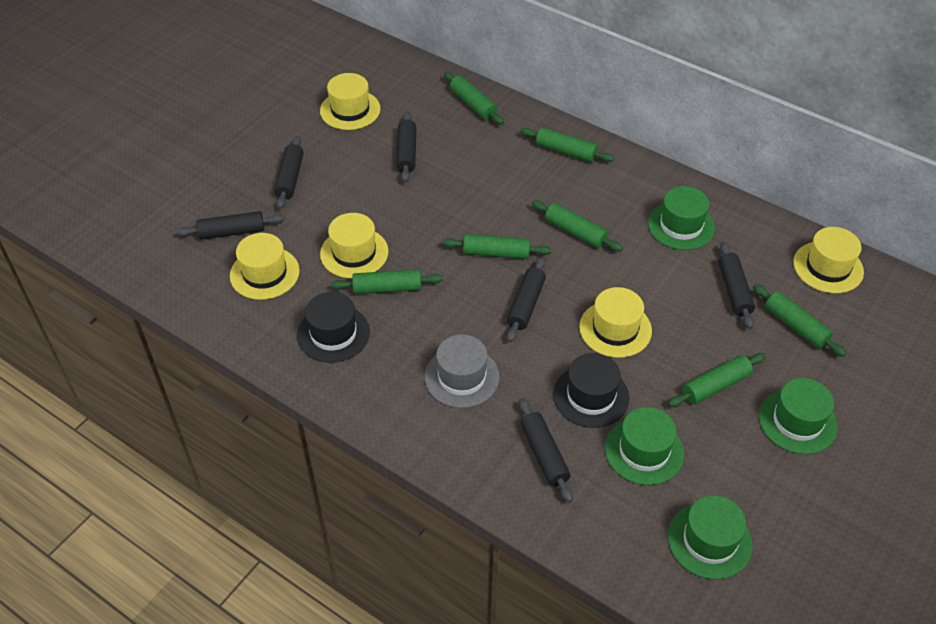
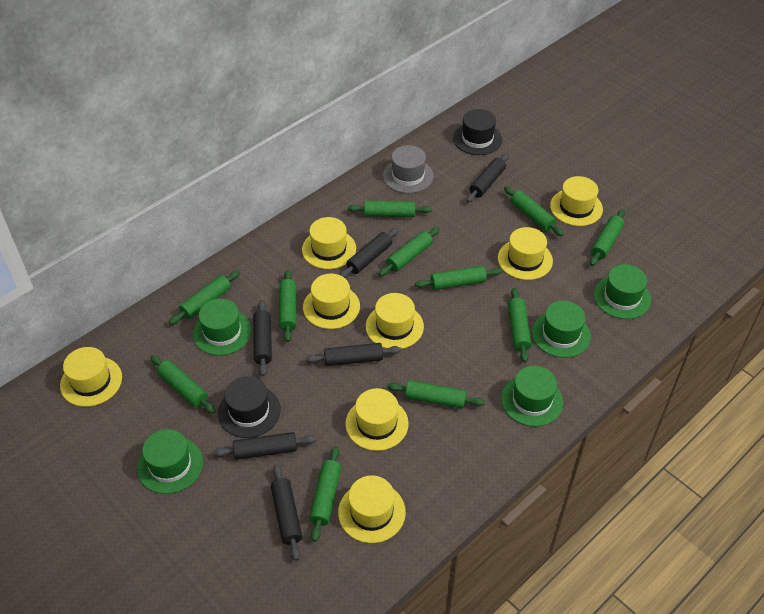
green hat: 4 -> 5
green rolling pin: 7 -> 11
yellow hat: 5 -> 8

